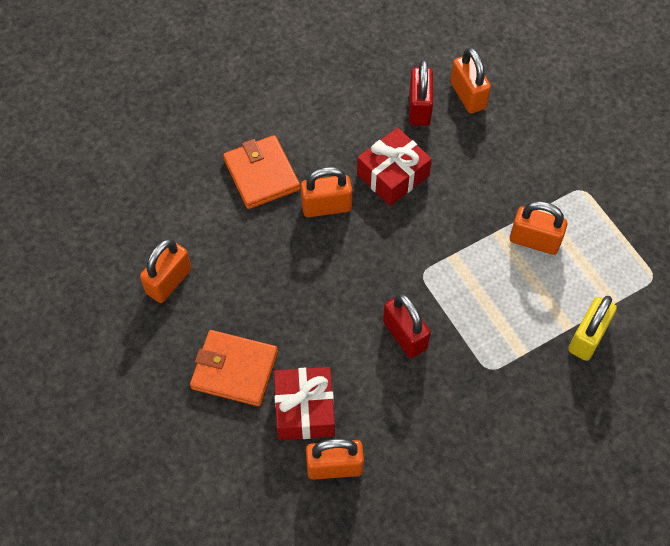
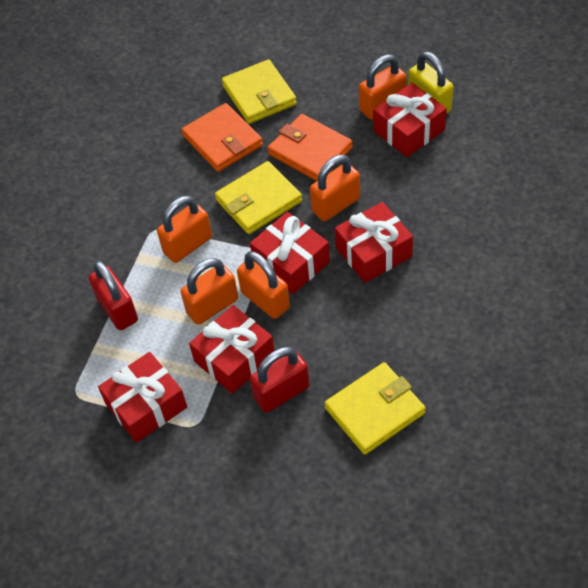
red gift: 2 -> 5
yellow wallet: 0 -> 3

